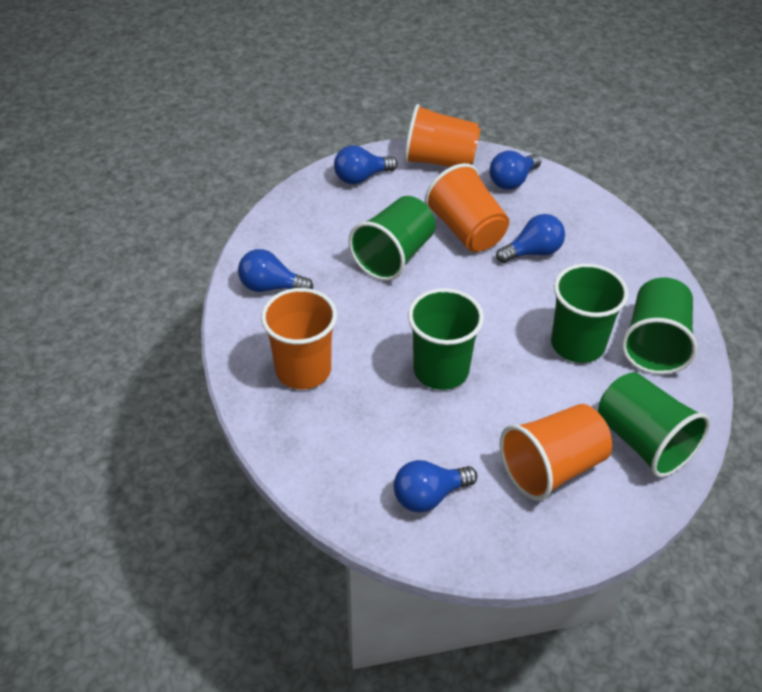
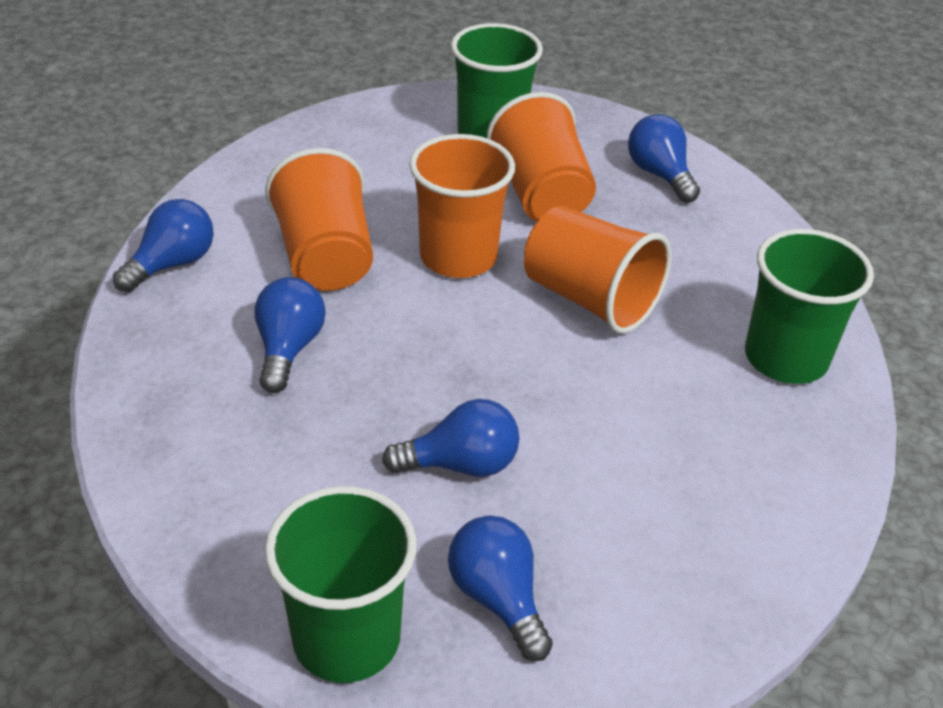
green cup: 5 -> 3

